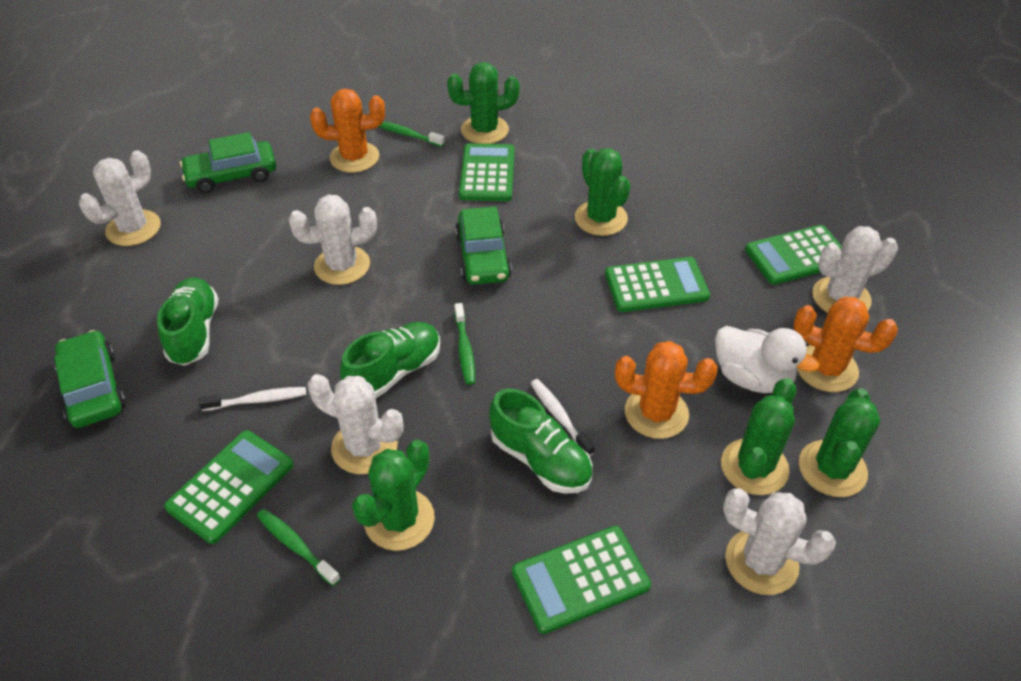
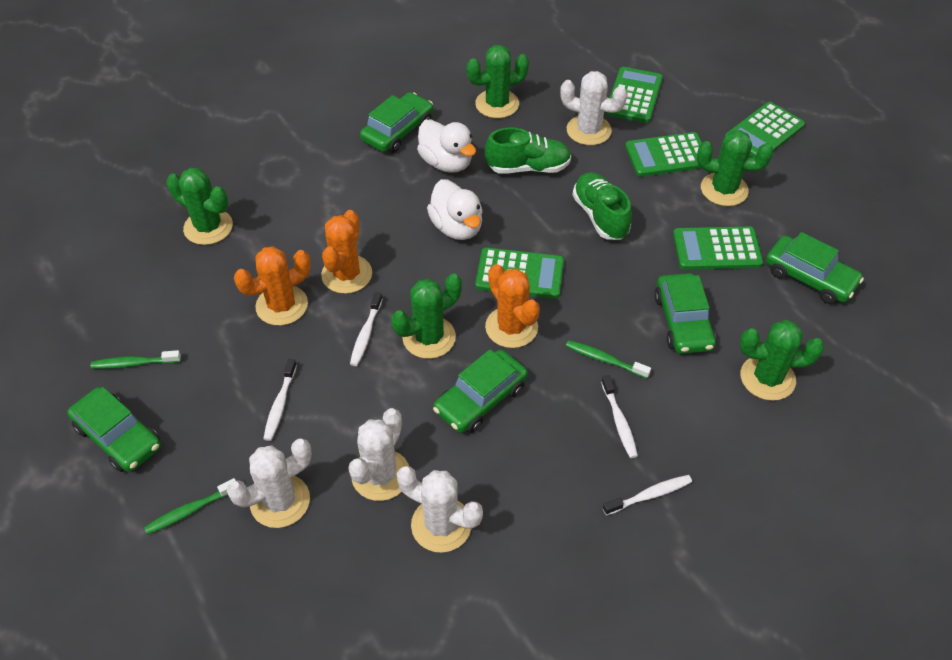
green car: 3 -> 5
green shoe: 3 -> 2
white cactus: 5 -> 4
white duck: 1 -> 2
white toothbrush: 2 -> 4

